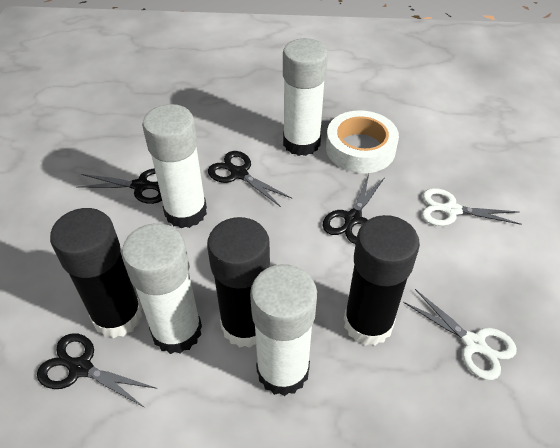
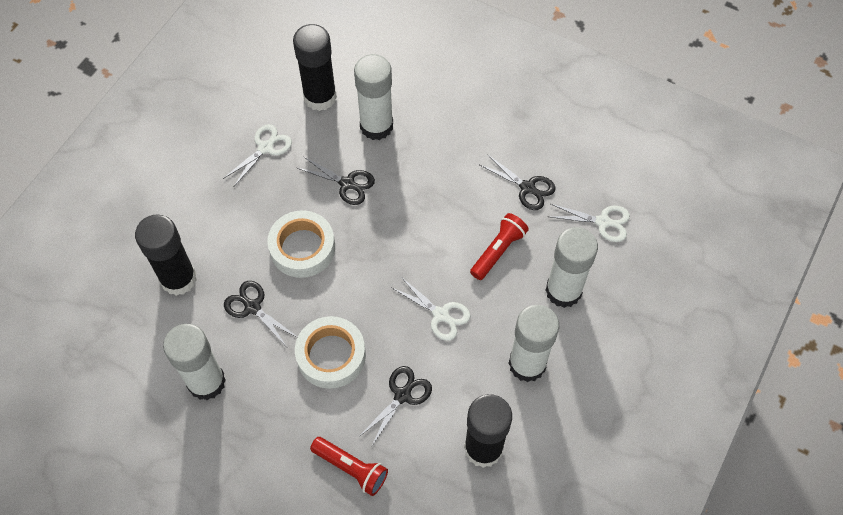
red flashlight: 0 -> 2
white scissors: 2 -> 3
white tape: 1 -> 2

